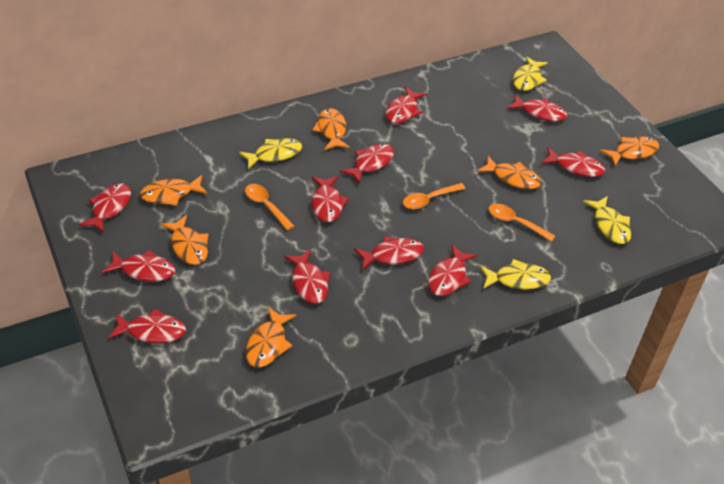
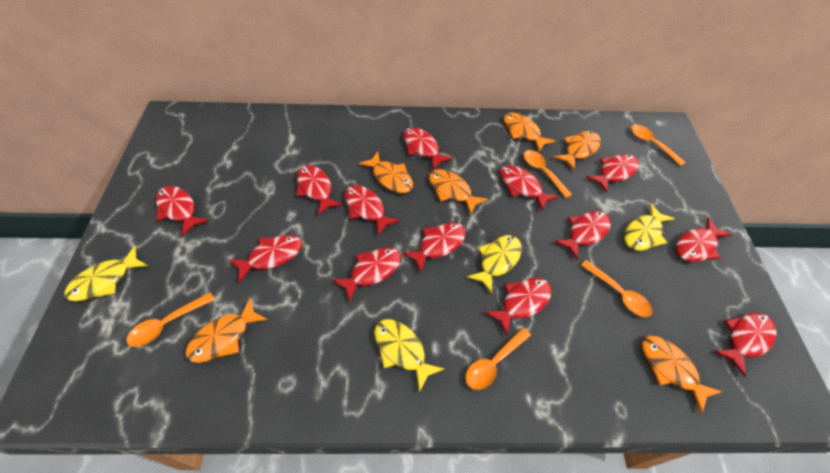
orange spoon: 3 -> 5
red fish: 11 -> 13

